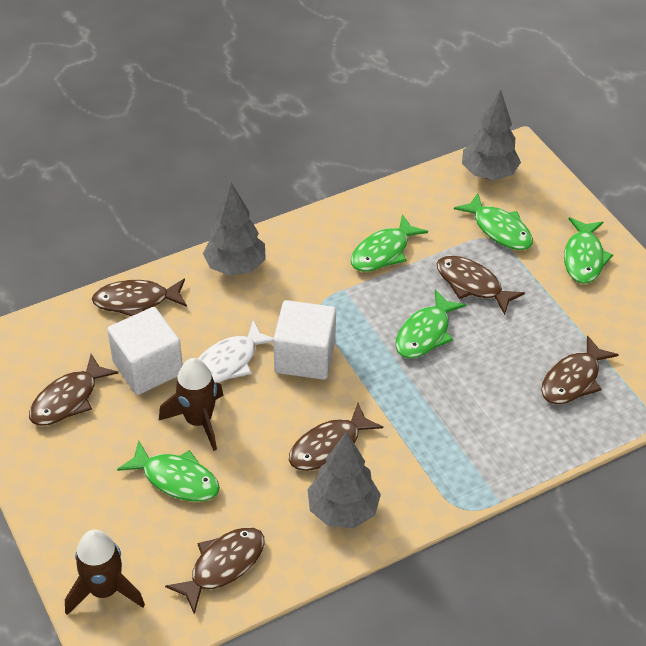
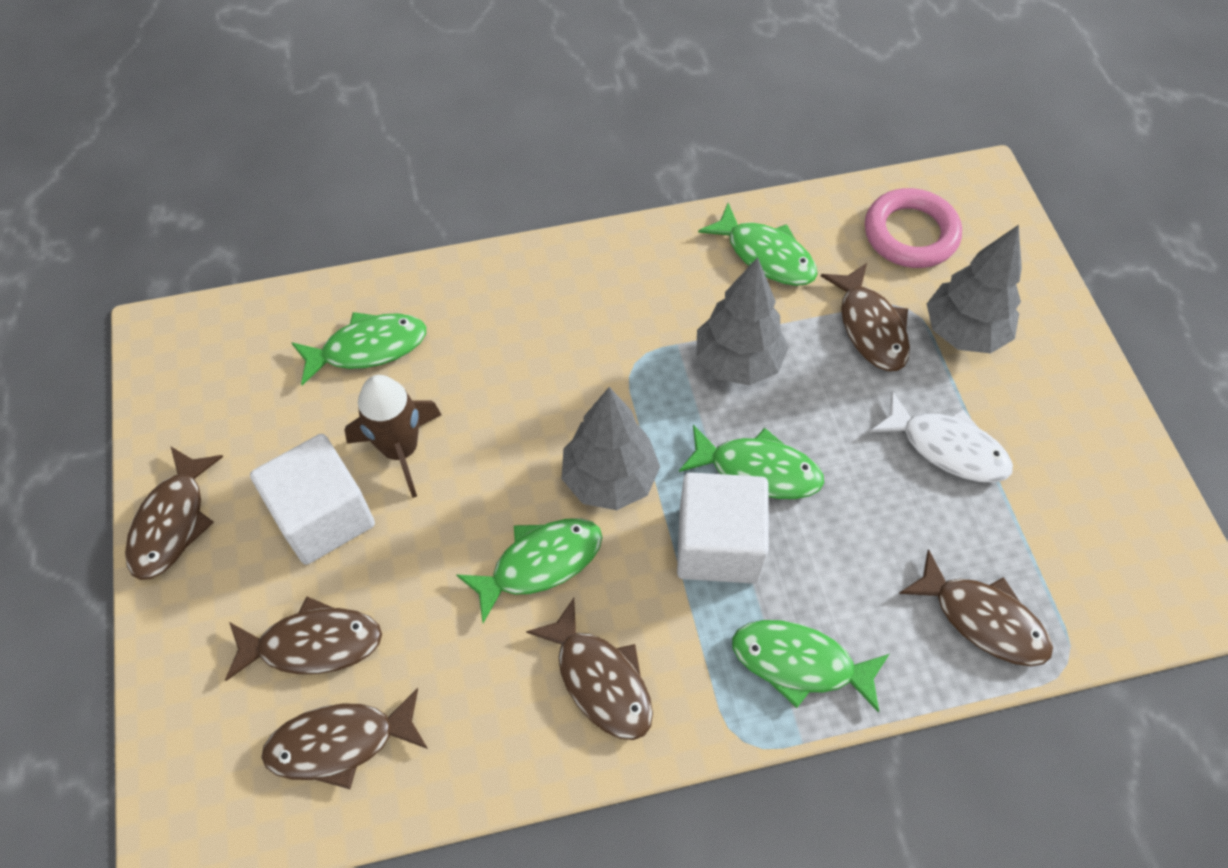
brown rocket: 2 -> 1
pink ring: 0 -> 1

